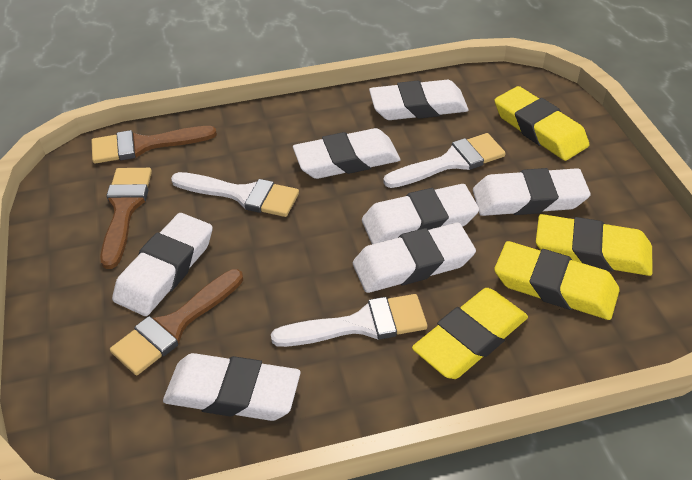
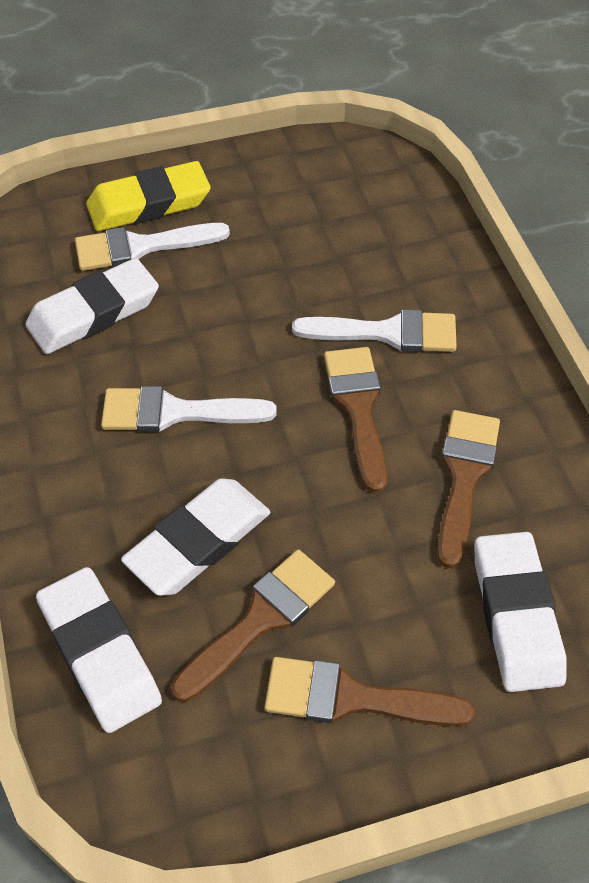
brown brush: 3 -> 4
white eraser: 7 -> 4
yellow eraser: 4 -> 1

